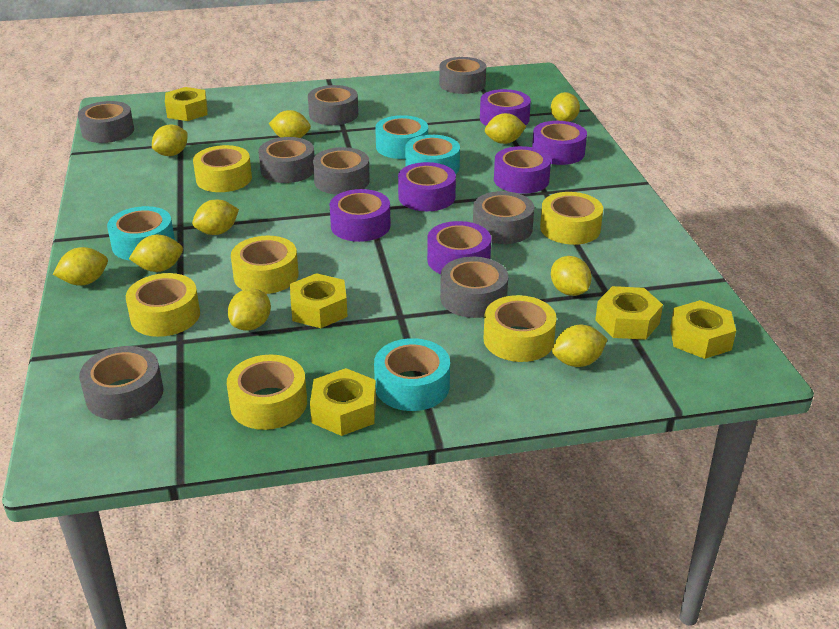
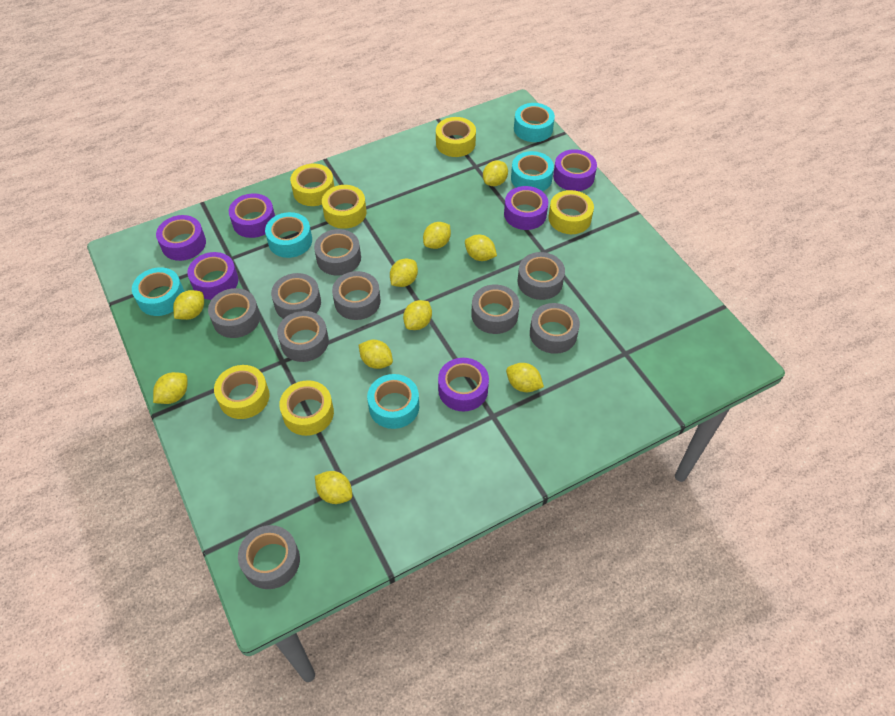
grey tape: 8 -> 9
turquoise tape: 4 -> 5
yellow nut: 5 -> 0

